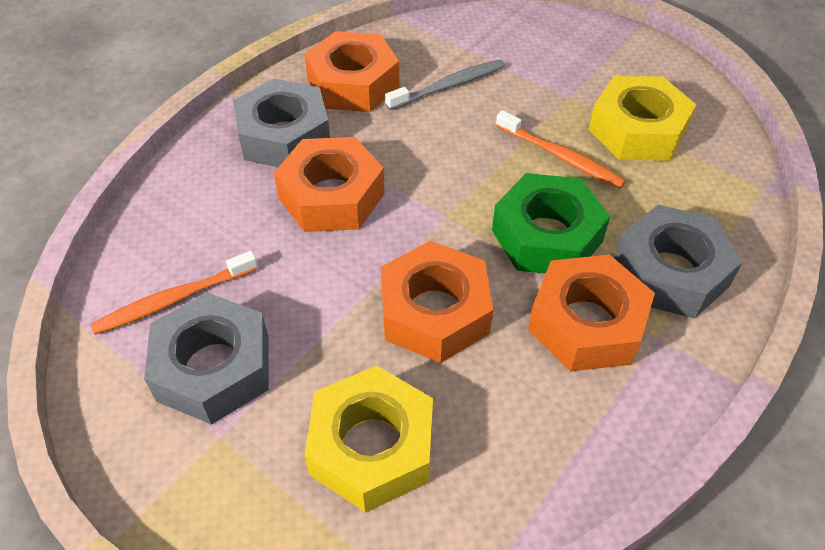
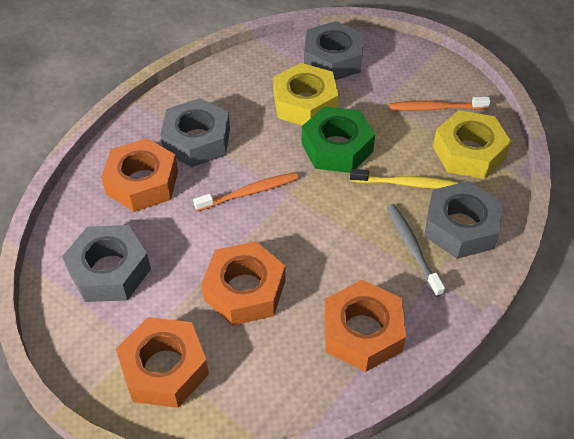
grey nut: 3 -> 4
yellow toothbrush: 0 -> 1

